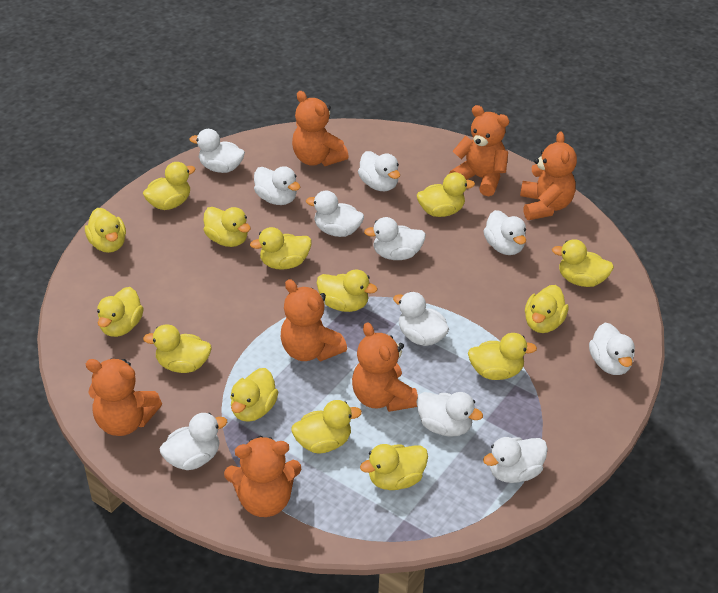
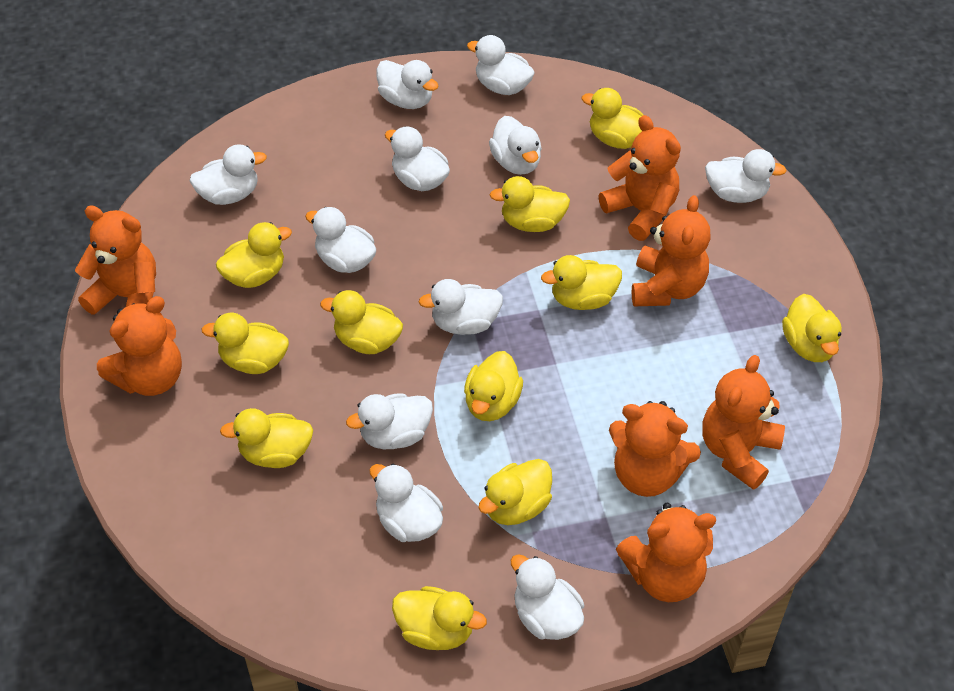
yellow duck: 14 -> 11

